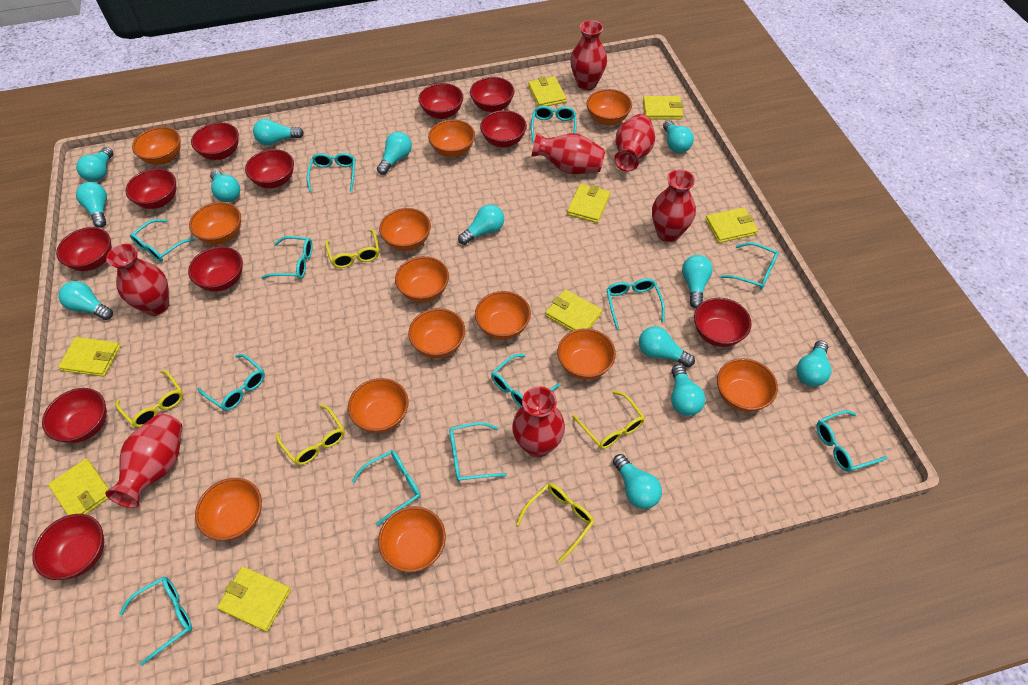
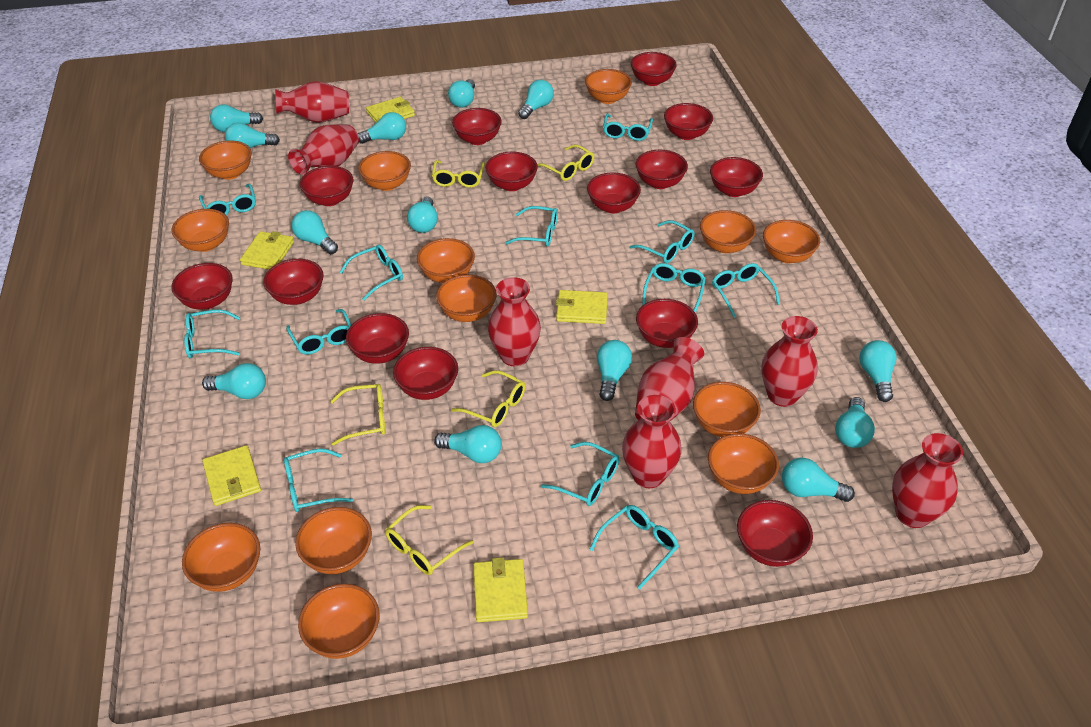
red bowl: 11 -> 14
yellow wallet: 8 -> 5

